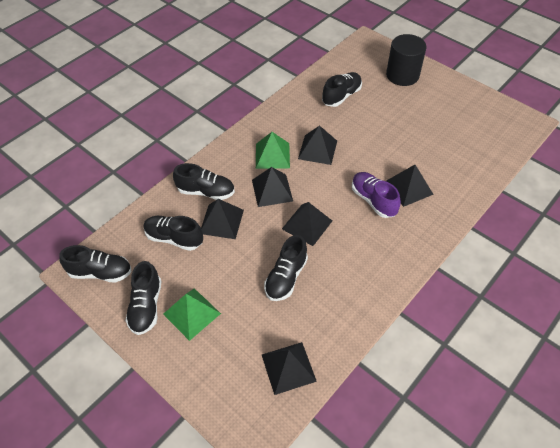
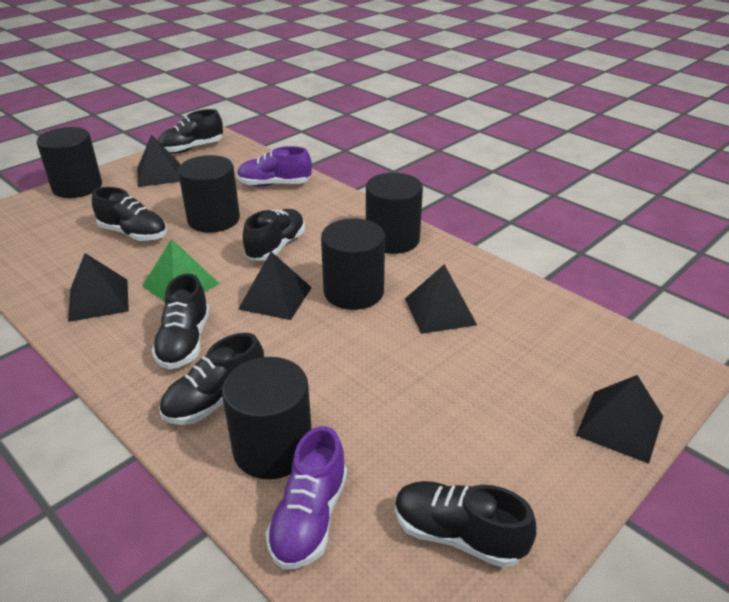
black cylinder: 1 -> 5
black pyramid: 6 -> 5
green pyramid: 2 -> 1
purple shoe: 1 -> 2

